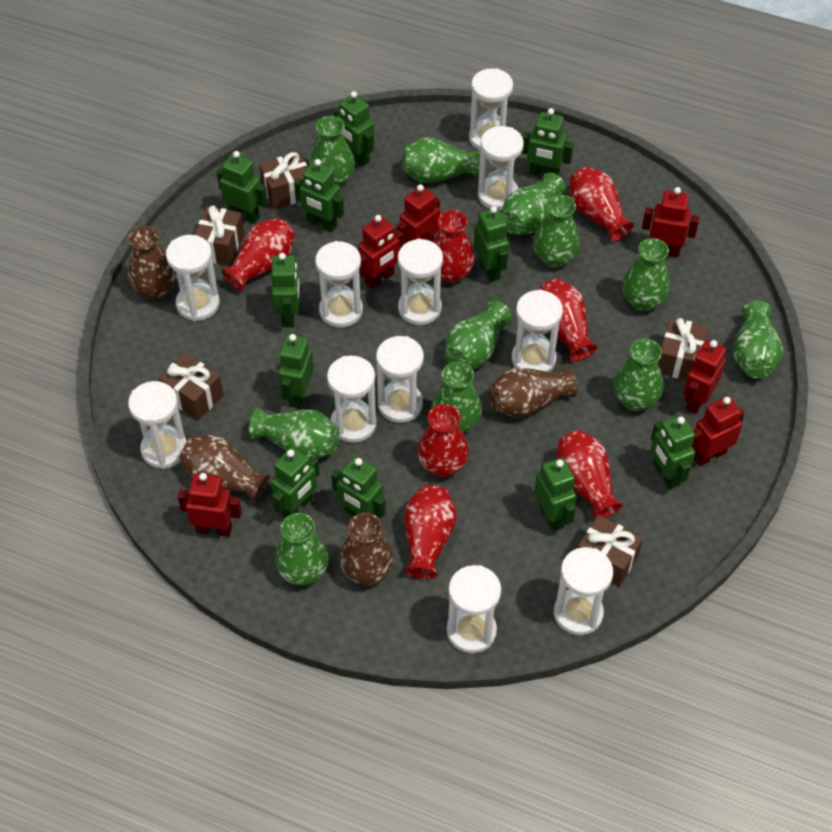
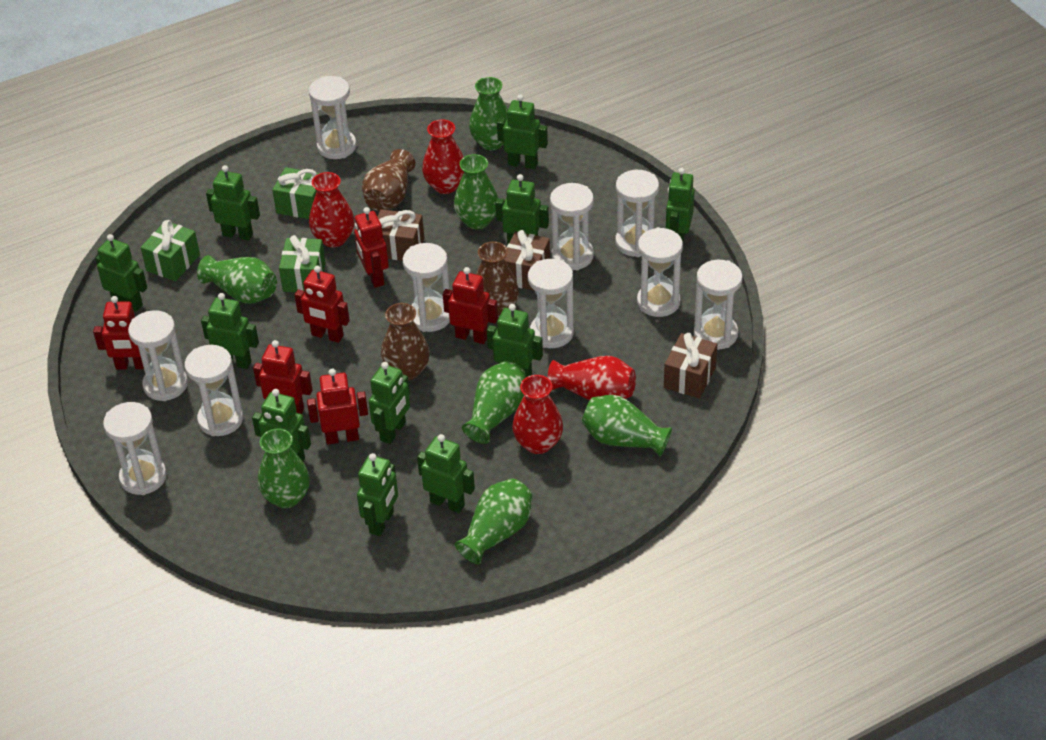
brown gift: 5 -> 3
brown vase: 4 -> 3
green gift: 0 -> 3
green vase: 11 -> 7
red vase: 7 -> 4
white hourglass: 11 -> 10

